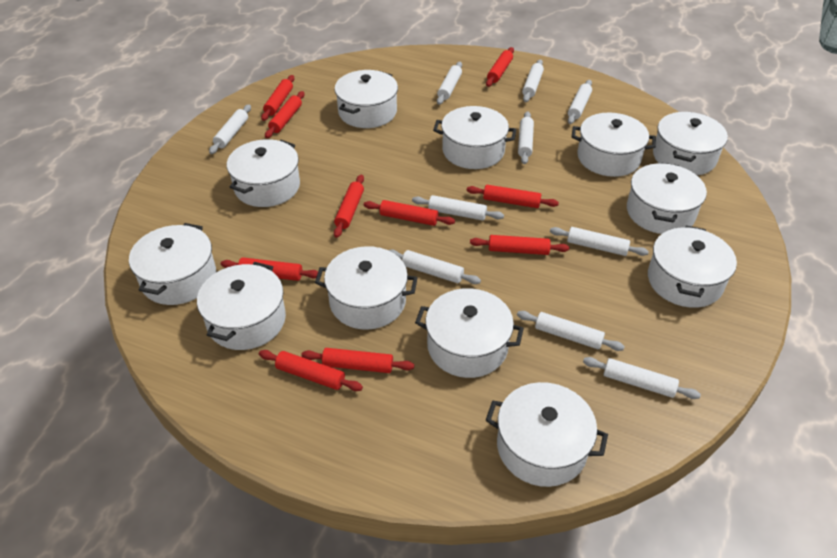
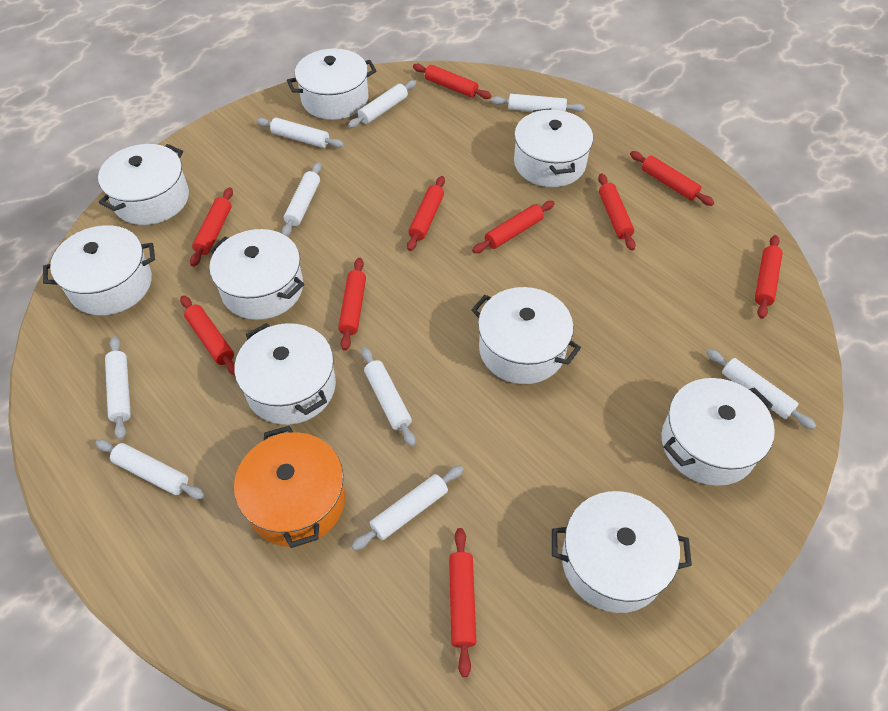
orange pot: 0 -> 1
white pot: 12 -> 9
white rolling pin: 10 -> 9

